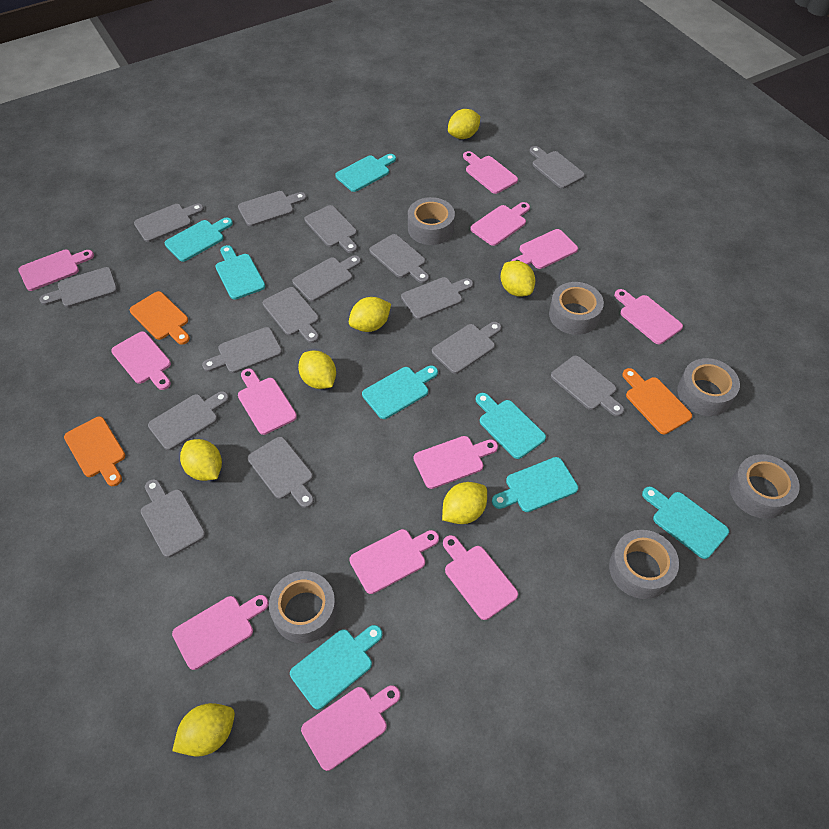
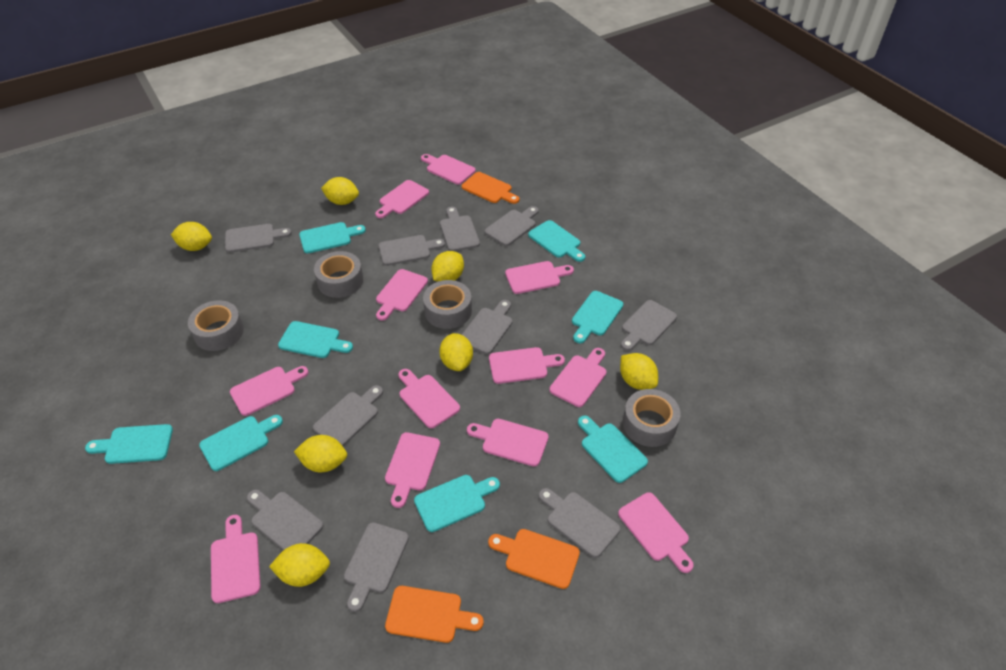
grey cutting board: 15 -> 10
grey tape: 6 -> 4

